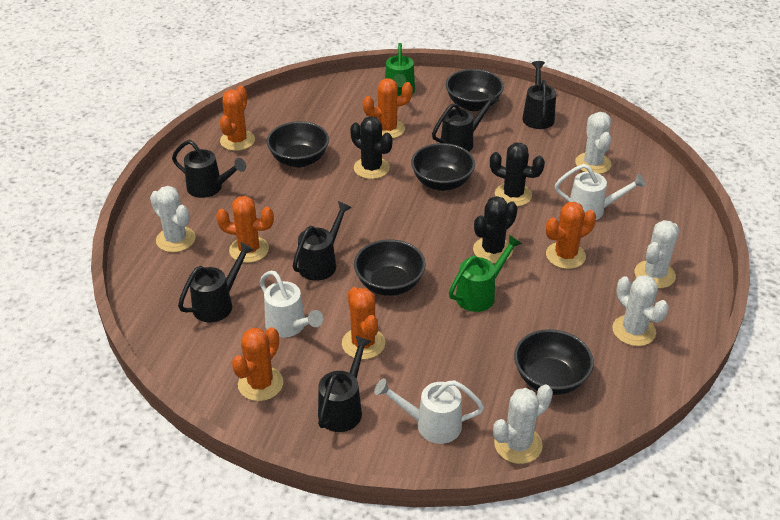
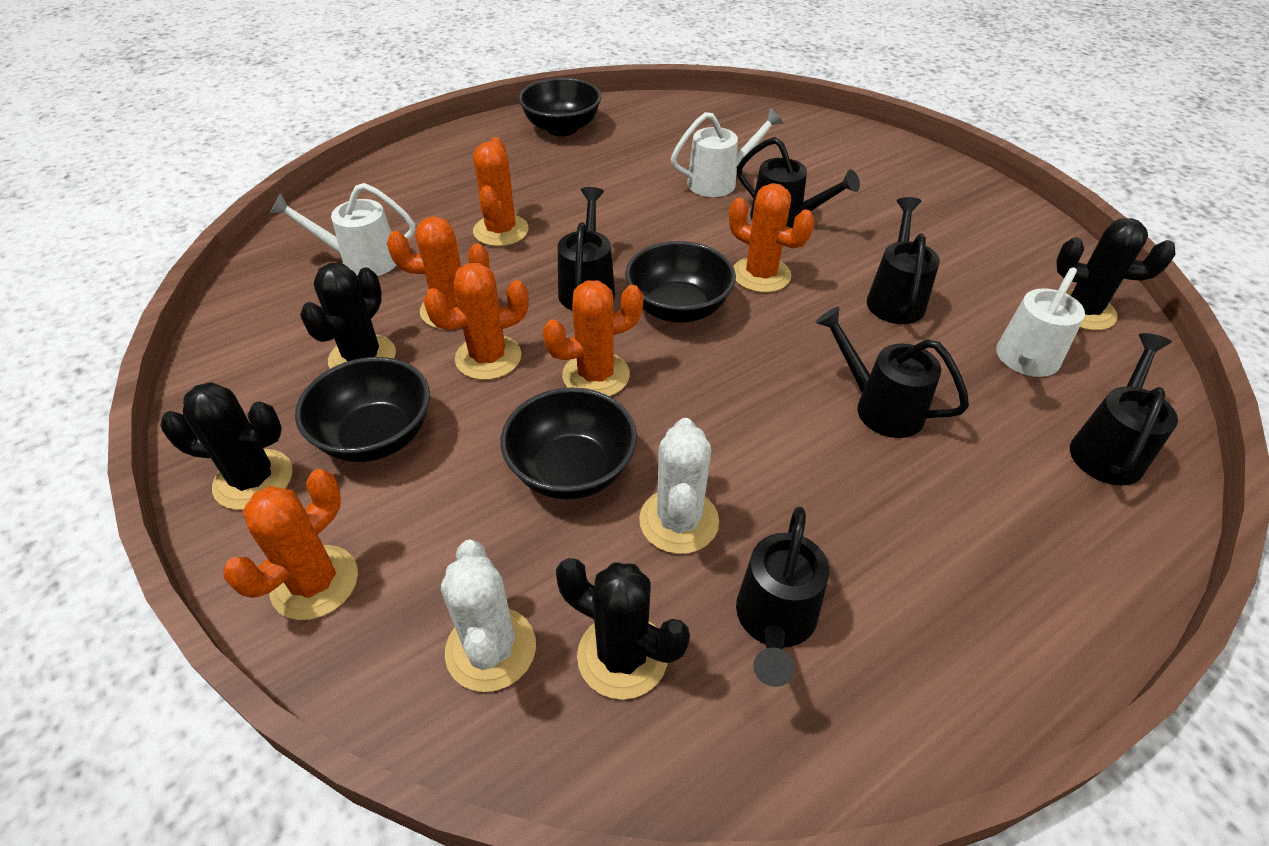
black bowl: 5 -> 4
black cactus: 3 -> 4
green watering can: 2 -> 0
white cactus: 5 -> 2

